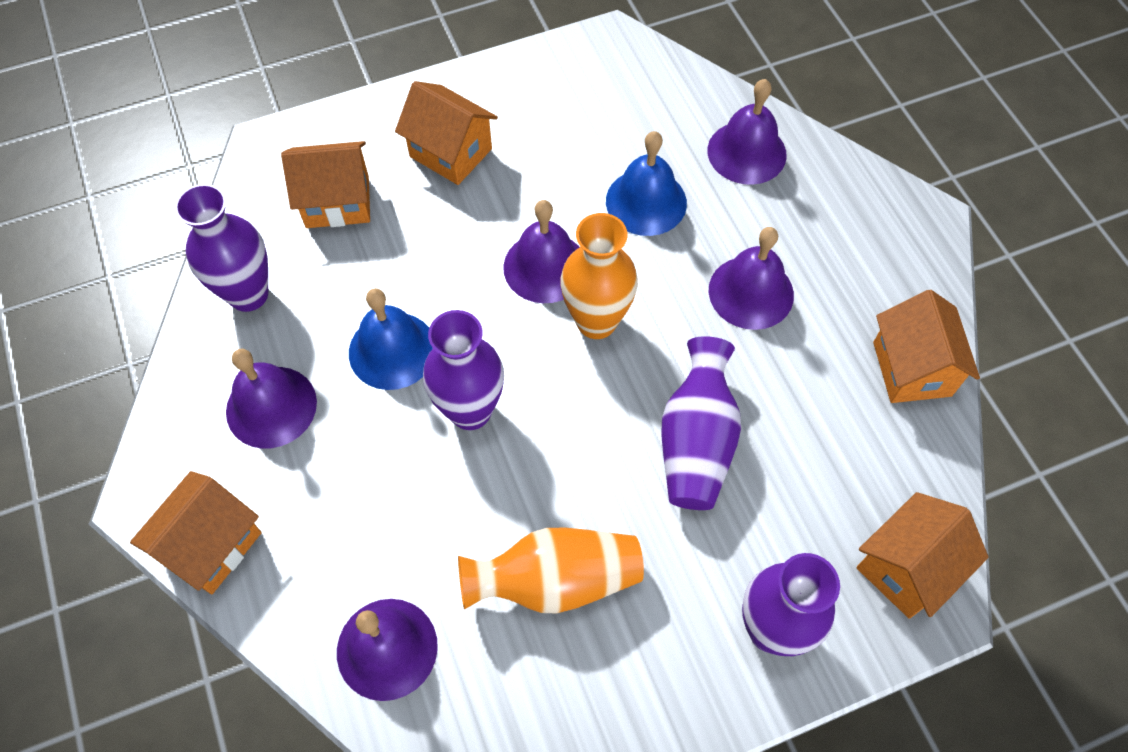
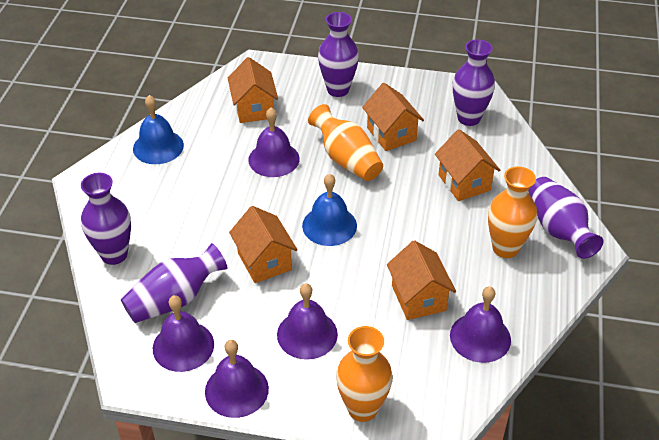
orange vase: 2 -> 3
purple vase: 4 -> 5

